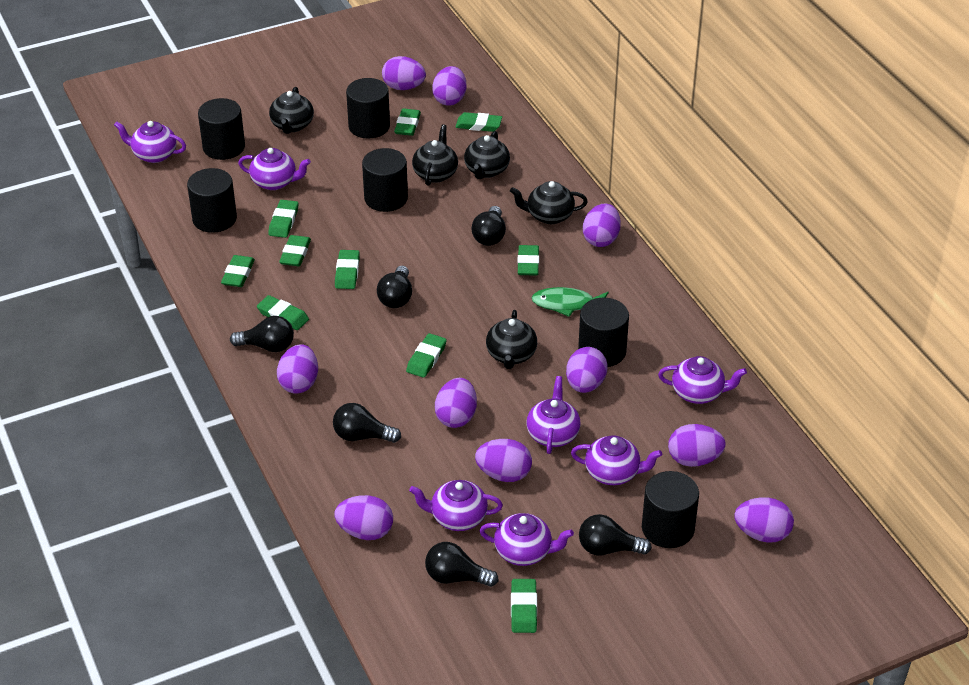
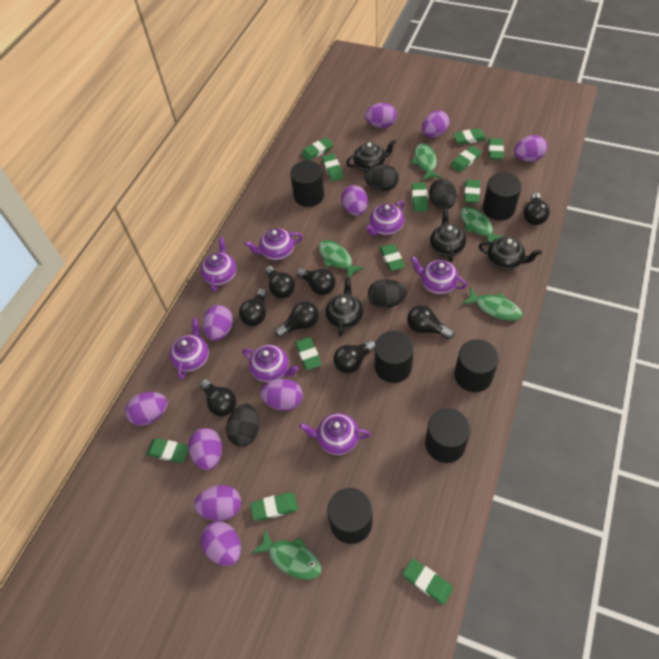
black egg: 0 -> 4
black light bulb: 6 -> 8
black teapot: 5 -> 4
green eraser: 10 -> 12
green fish: 1 -> 5

